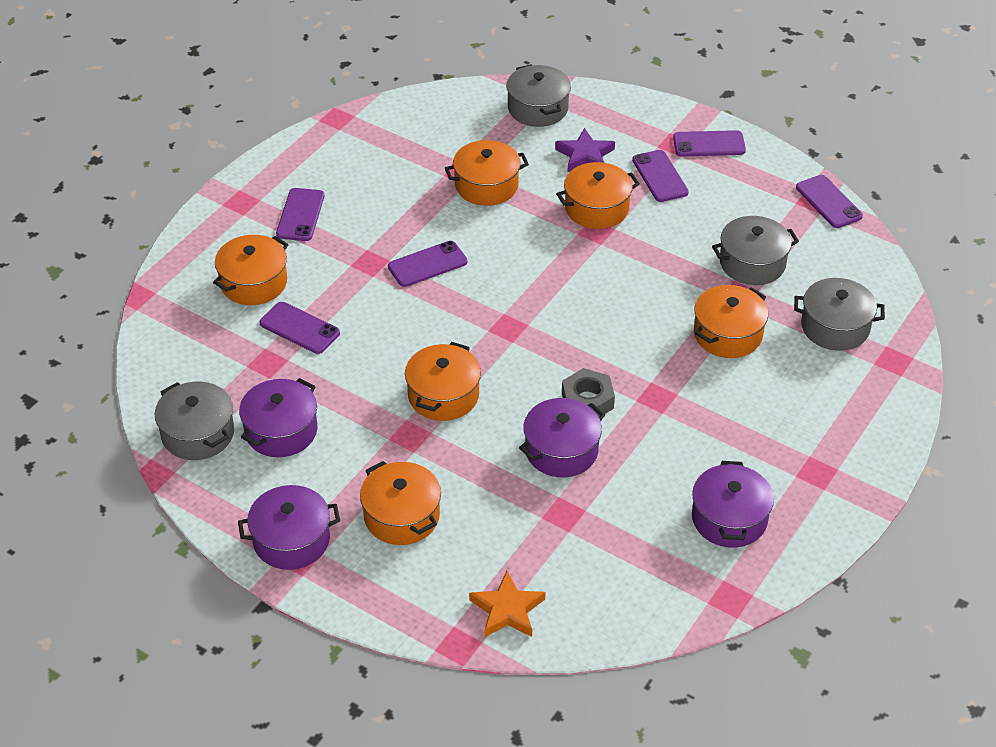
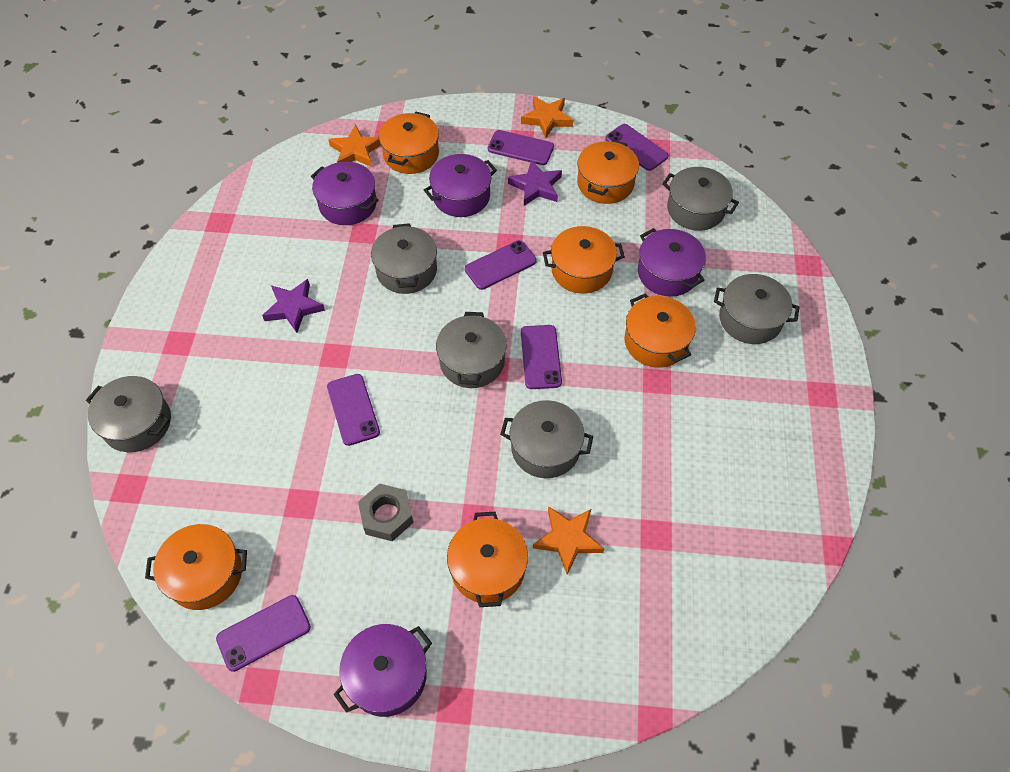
grey pot: 4 -> 6
orange star: 1 -> 3
purple star: 1 -> 2

